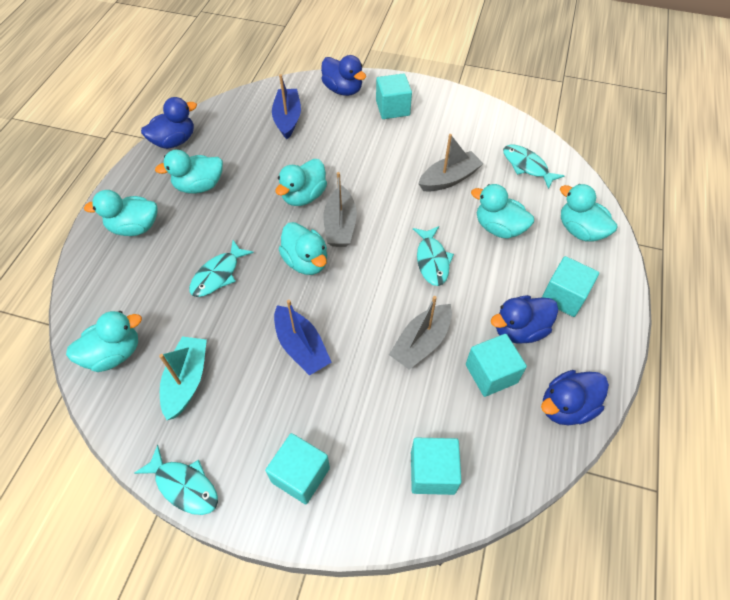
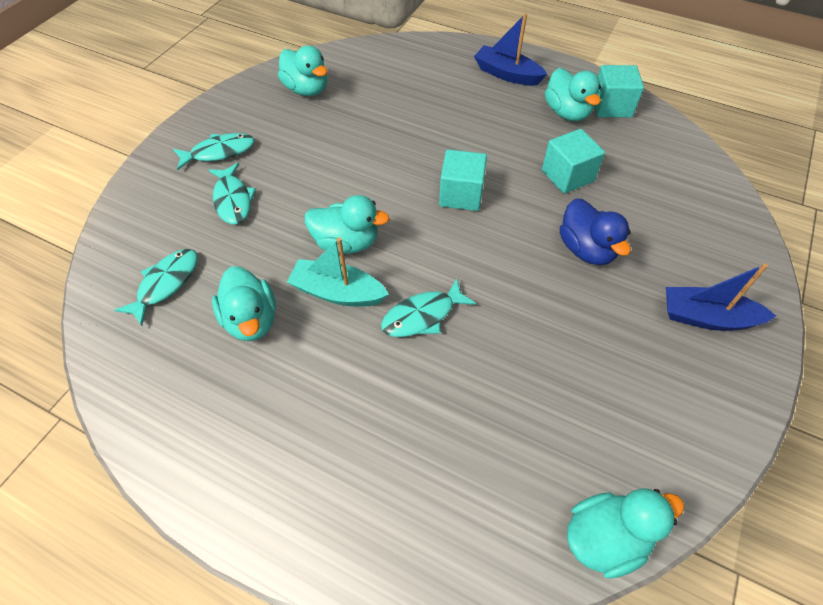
blue duck: 4 -> 1
grey boat: 3 -> 0
turquoise cube: 5 -> 3
turquoise duck: 7 -> 5

